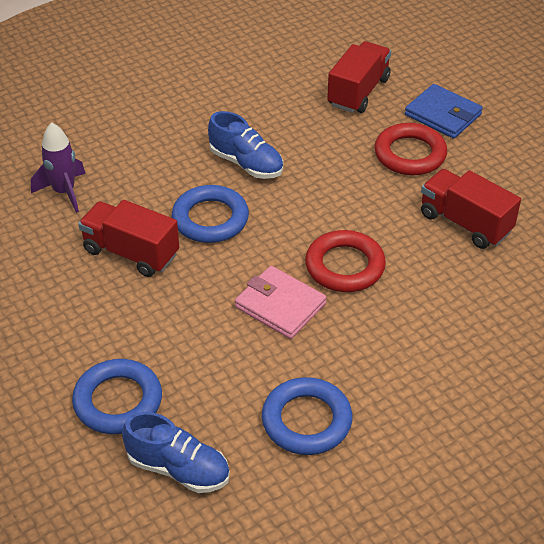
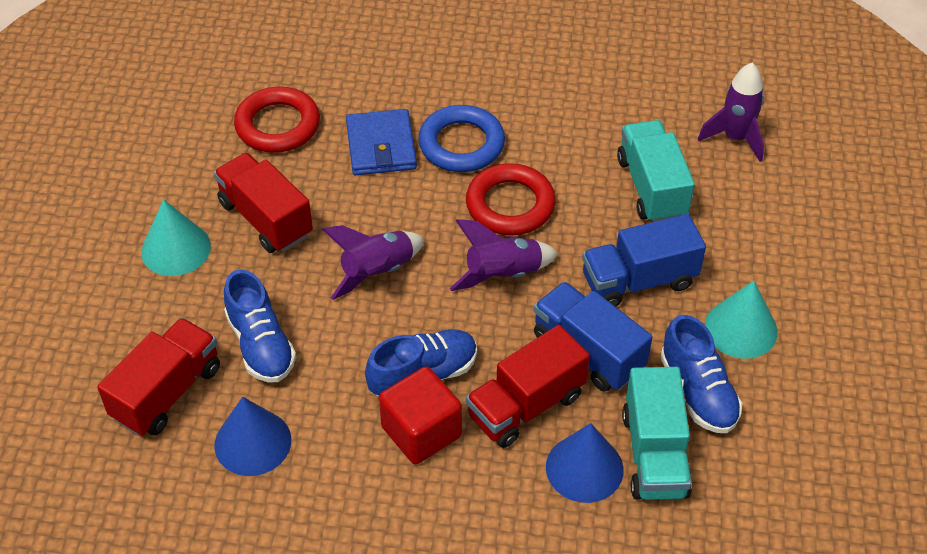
blue cone: 0 -> 2
blue ring: 3 -> 1
blue shoe: 2 -> 3
blue truck: 0 -> 2
pink wallet: 1 -> 0
purple rocket: 1 -> 3
red cube: 0 -> 1
turquoise cone: 0 -> 2
turquoise truck: 0 -> 2

